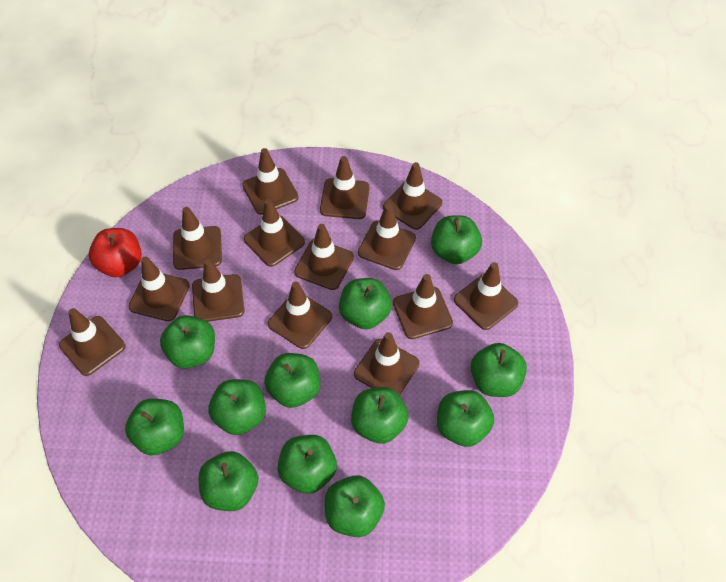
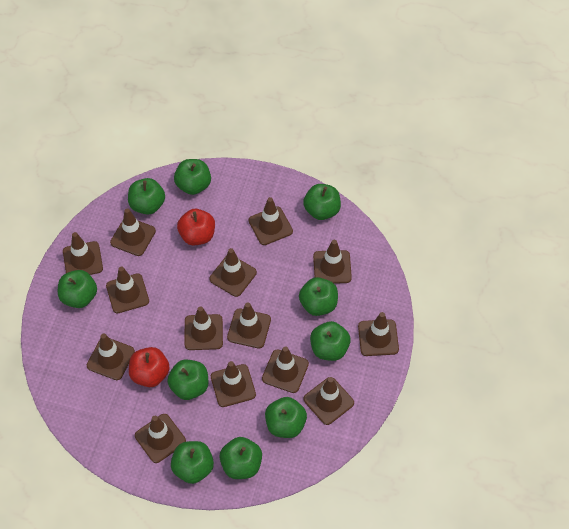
green apple: 12 -> 10
red apple: 1 -> 2

